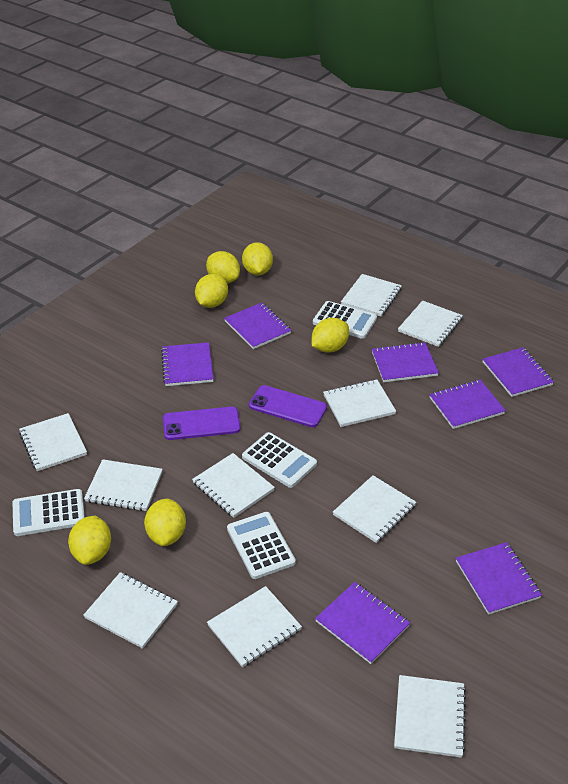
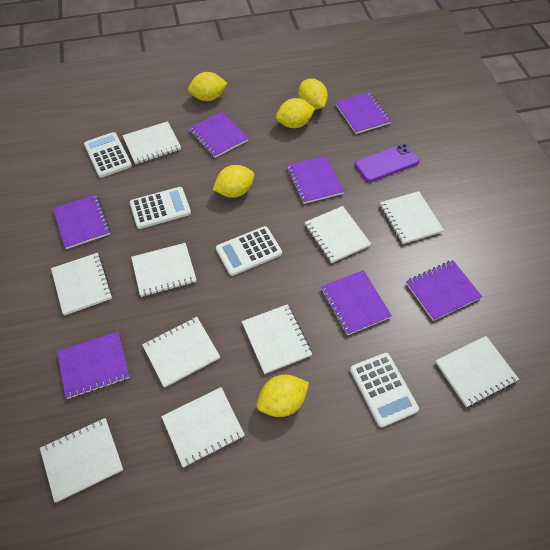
purple phone: 2 -> 1
yellow lemon: 6 -> 5

